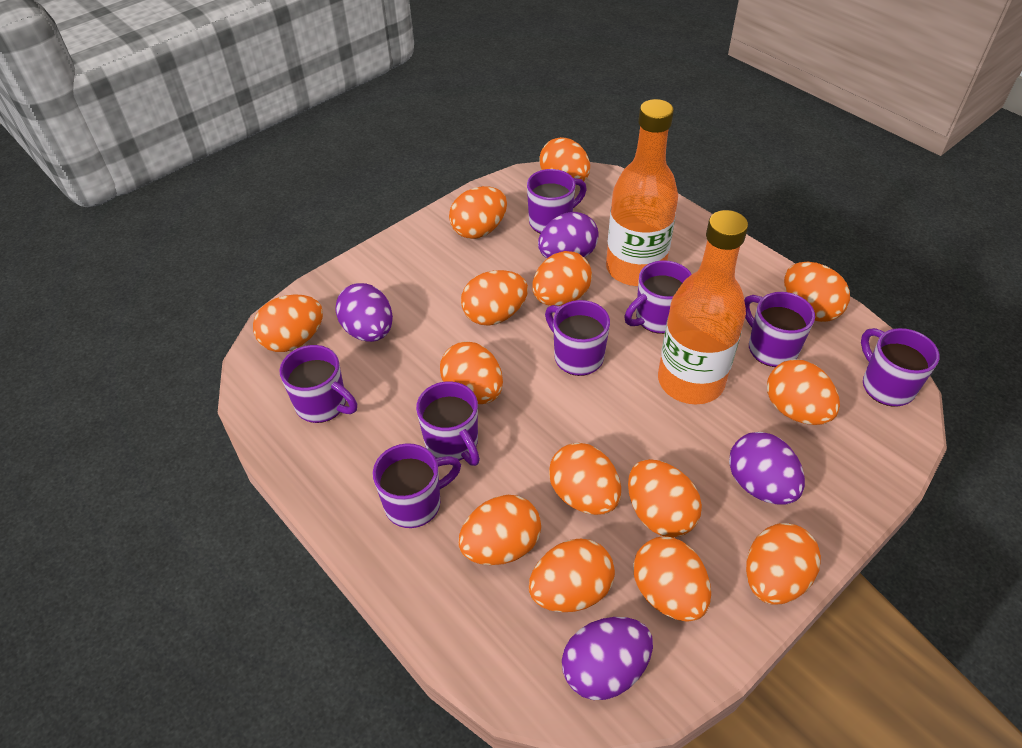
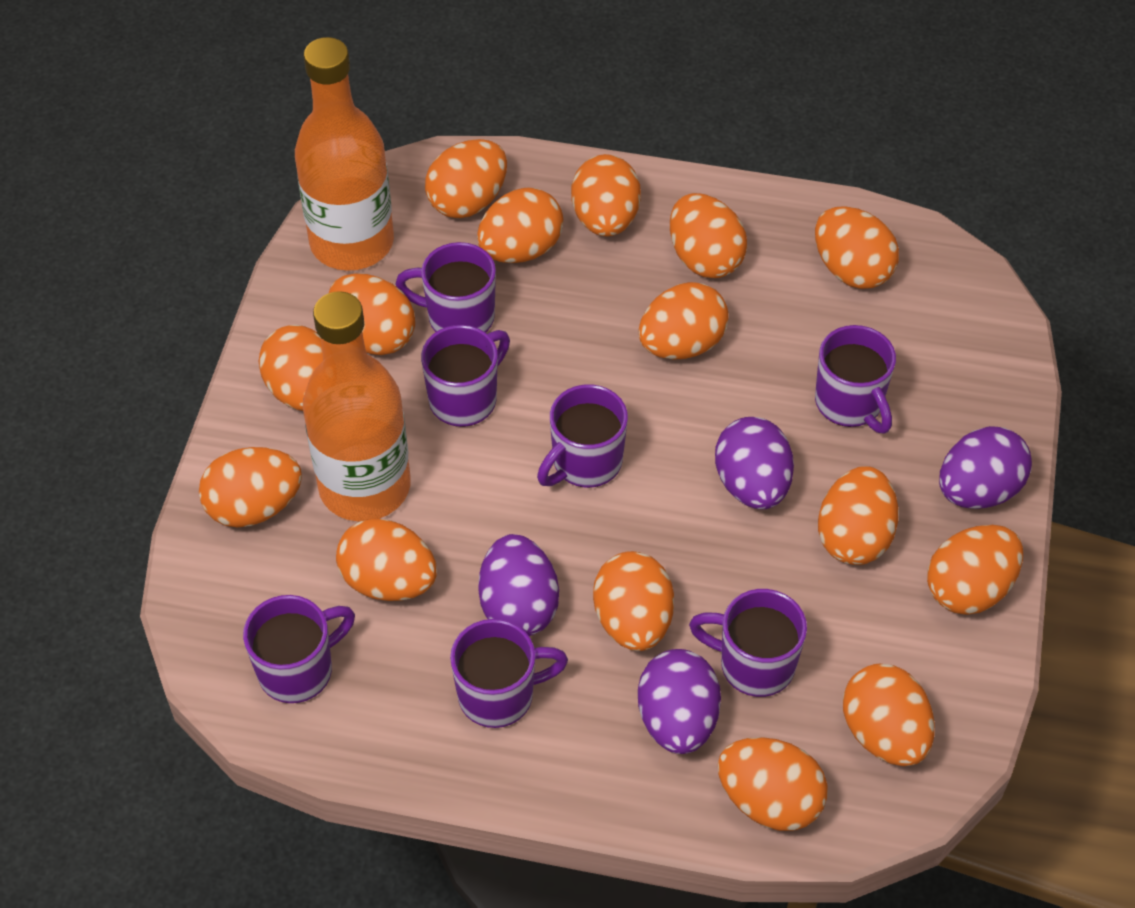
orange egg: 14 -> 15
purple mug: 8 -> 7

